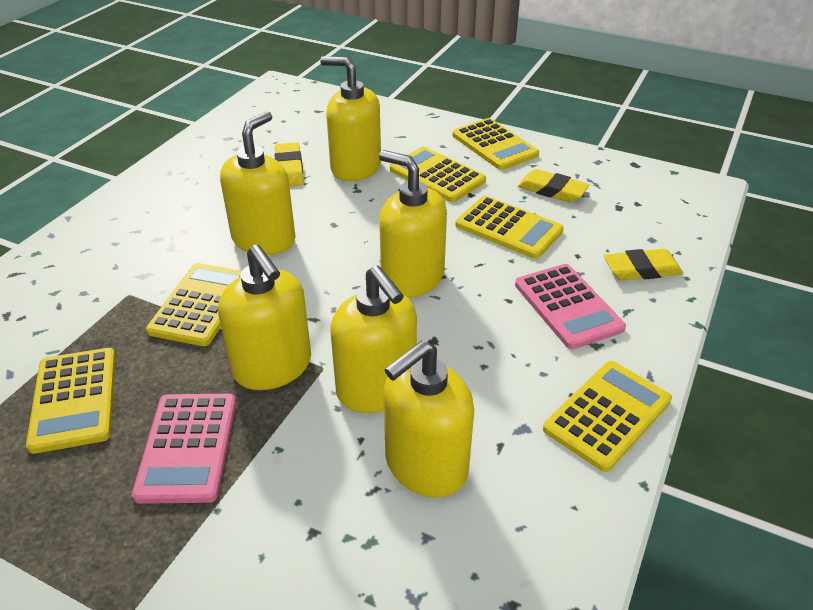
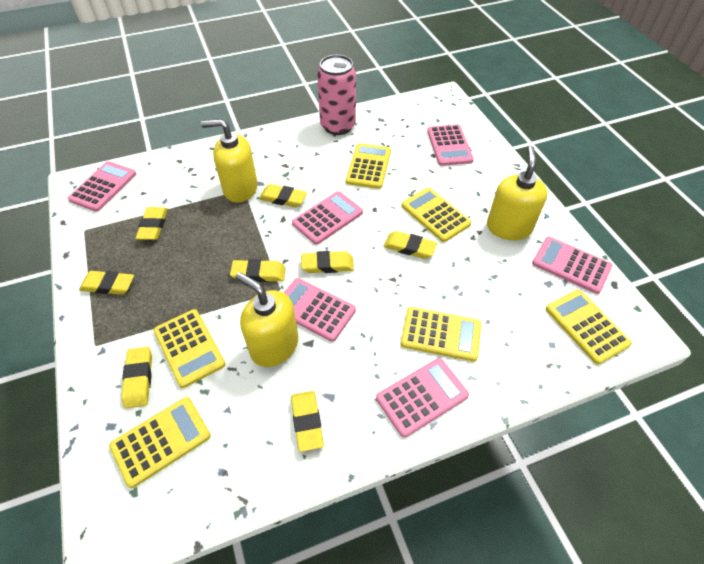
pink calculator: 2 -> 6
pink can: 0 -> 1
yellow eraser: 3 -> 8
yellow soap dispenser: 6 -> 3

